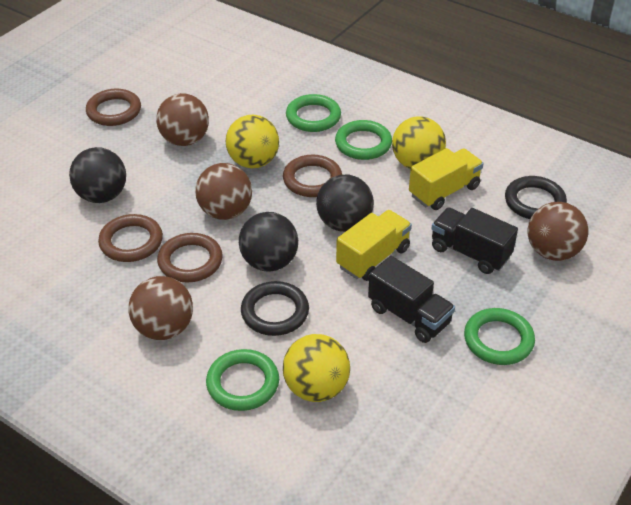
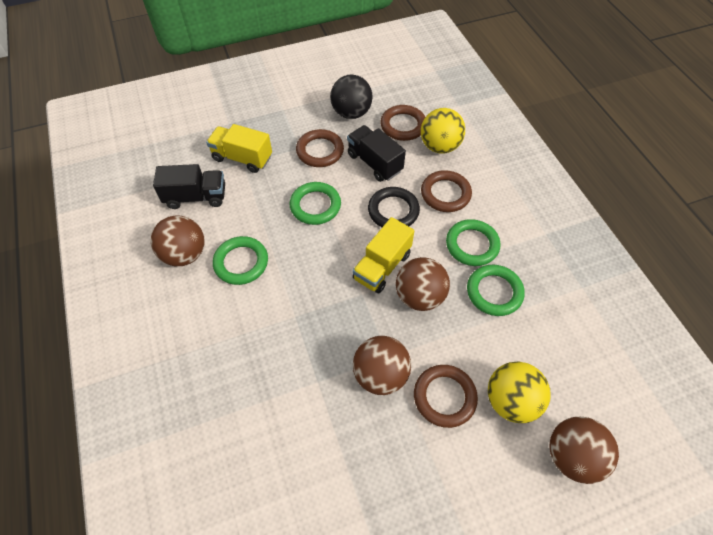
black ball: 3 -> 1
black ring: 2 -> 1
yellow ball: 3 -> 2

